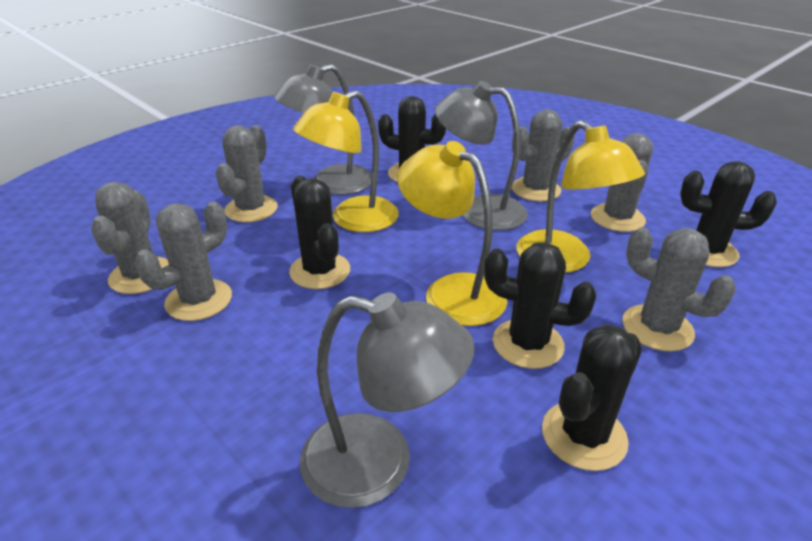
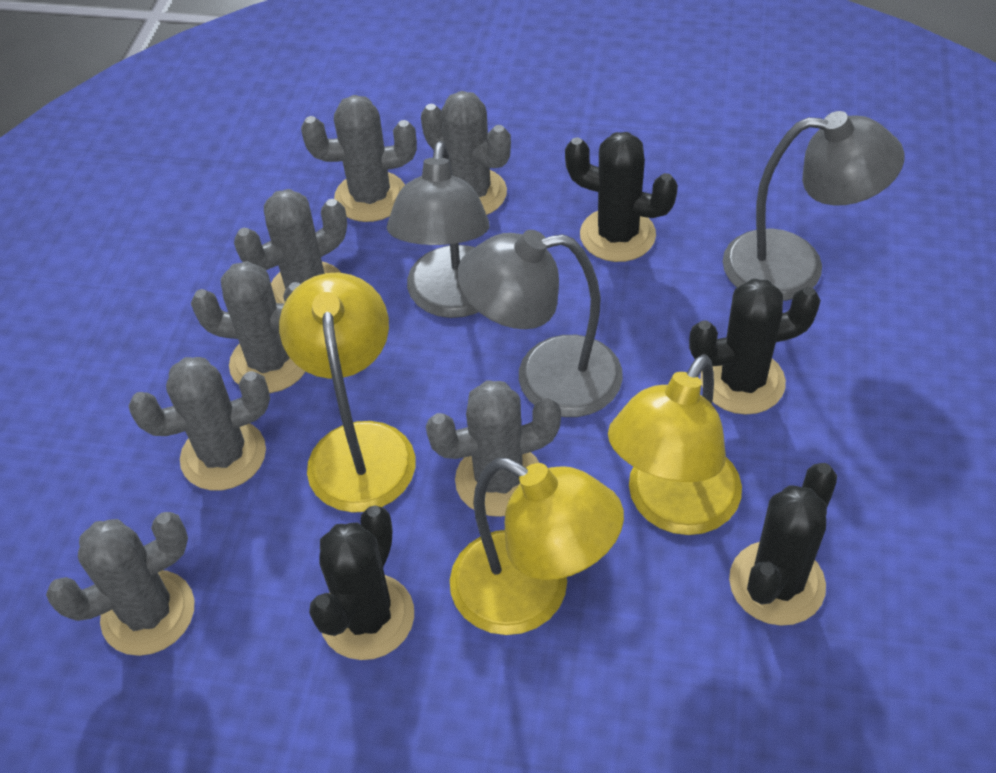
black cactus: 5 -> 4
grey cactus: 6 -> 7

